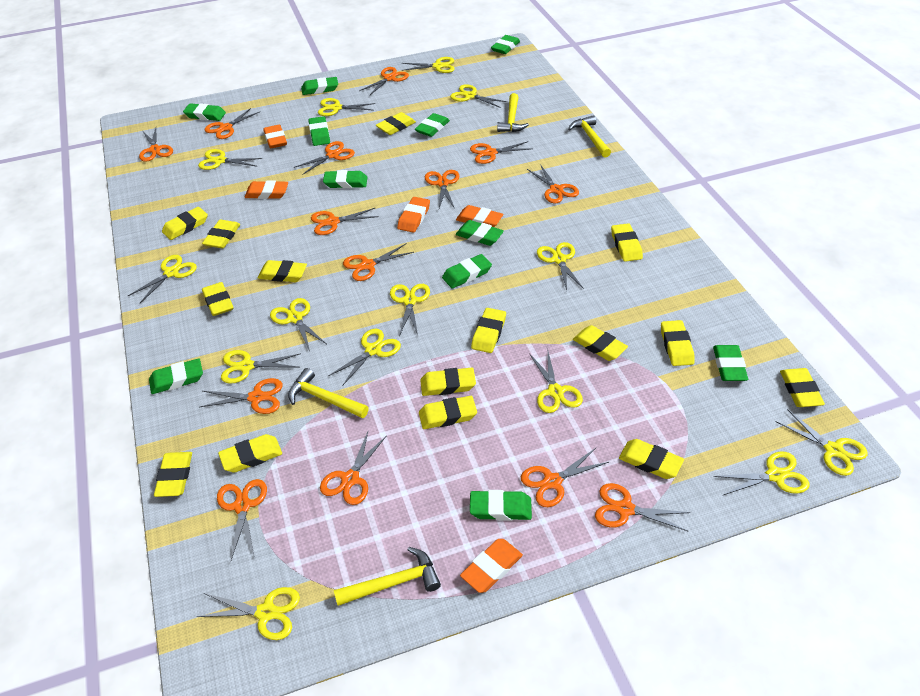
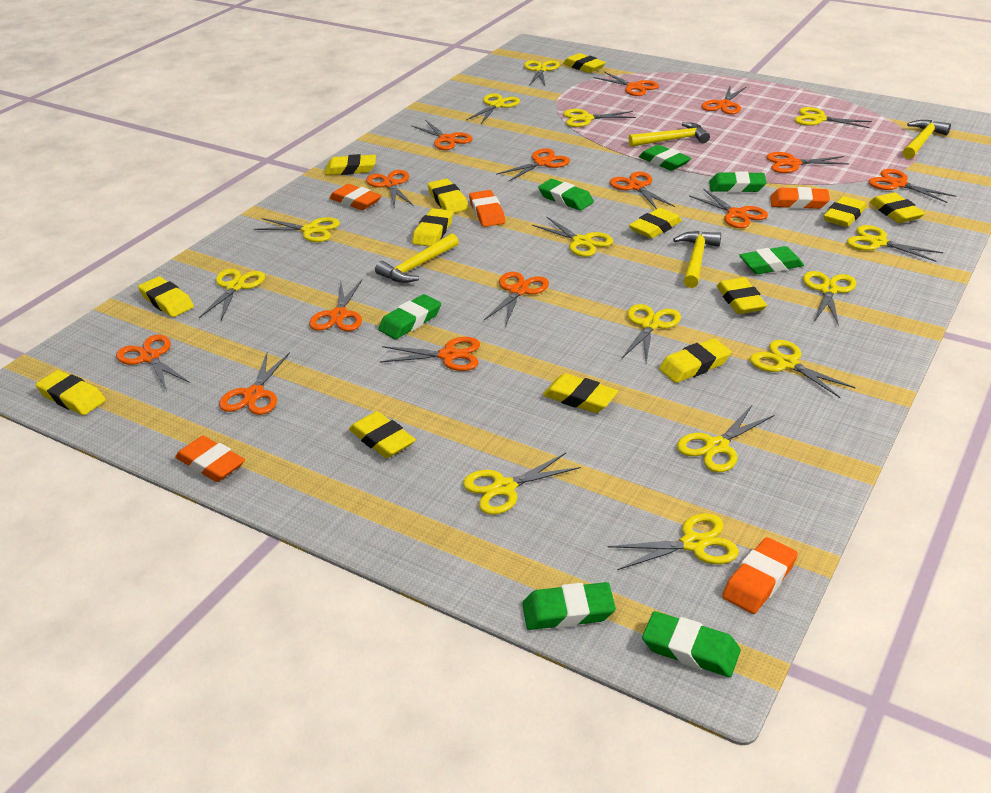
green eraser: 11 -> 7
yellow eraser: 15 -> 13

